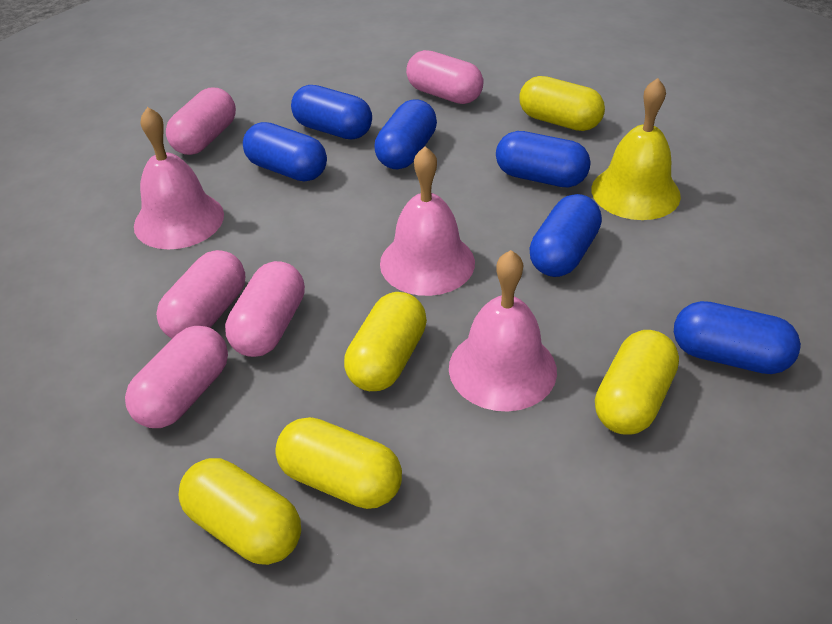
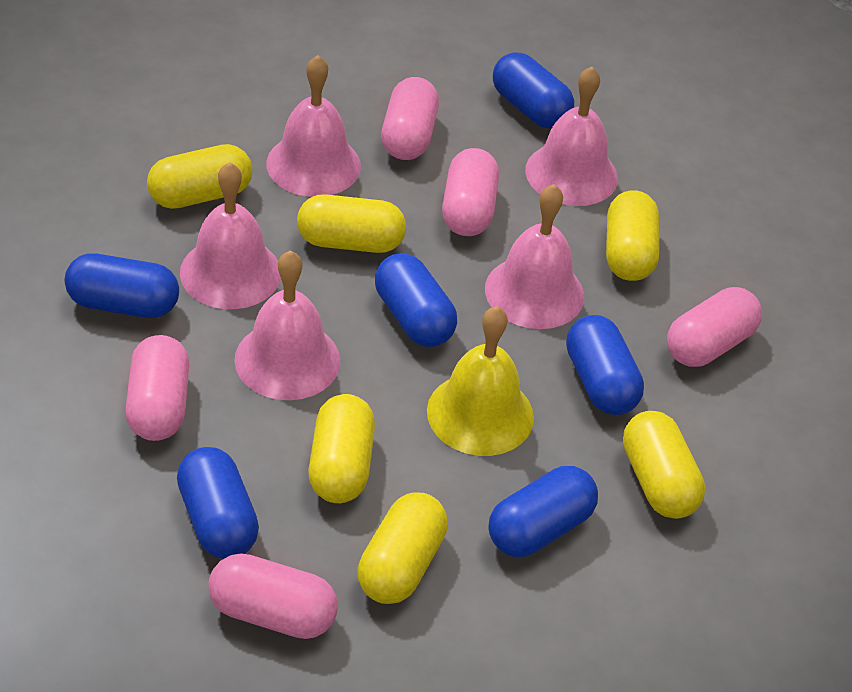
pink bell: 3 -> 5
yellow capsule: 5 -> 6

